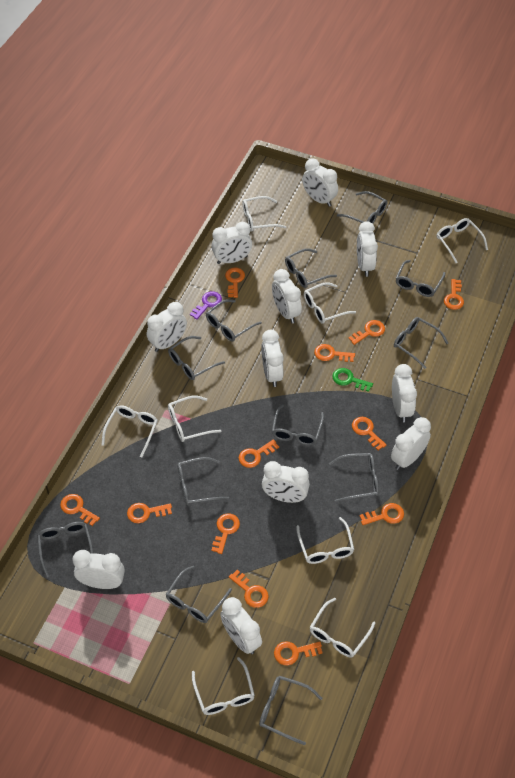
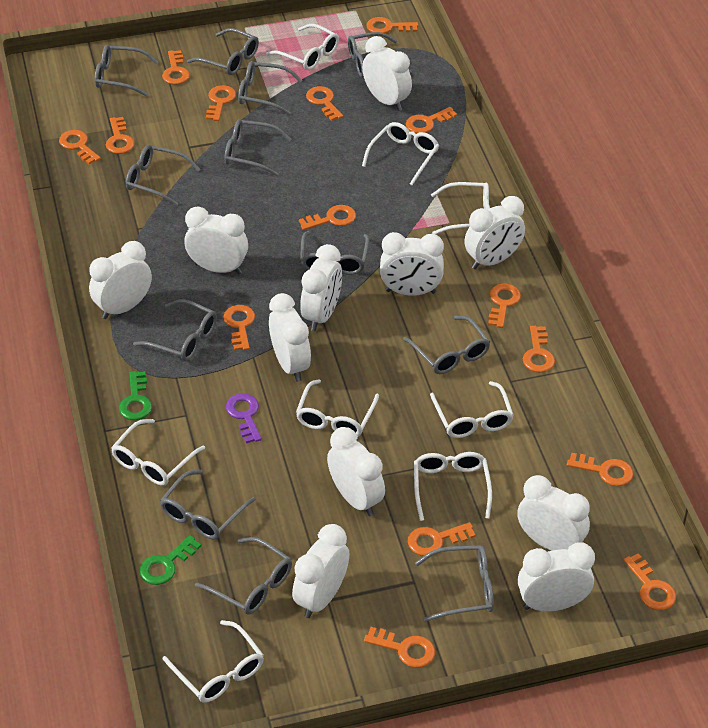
green key: 1 -> 2
orange key: 12 -> 15

